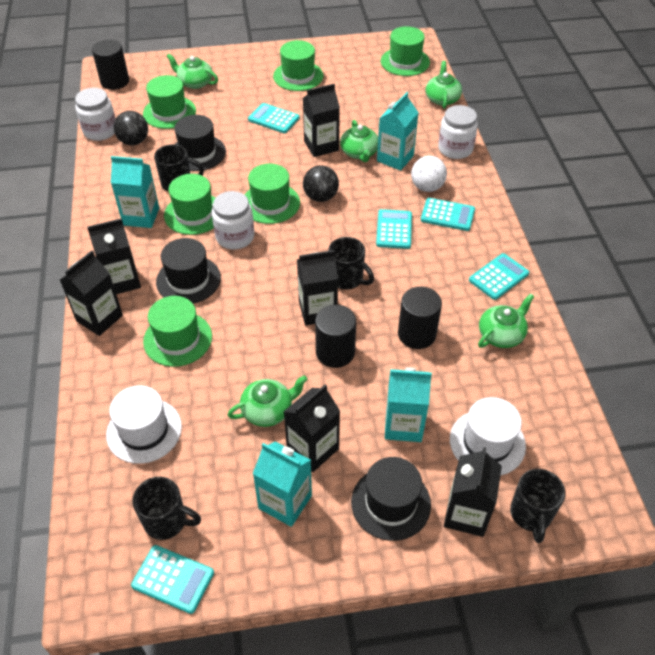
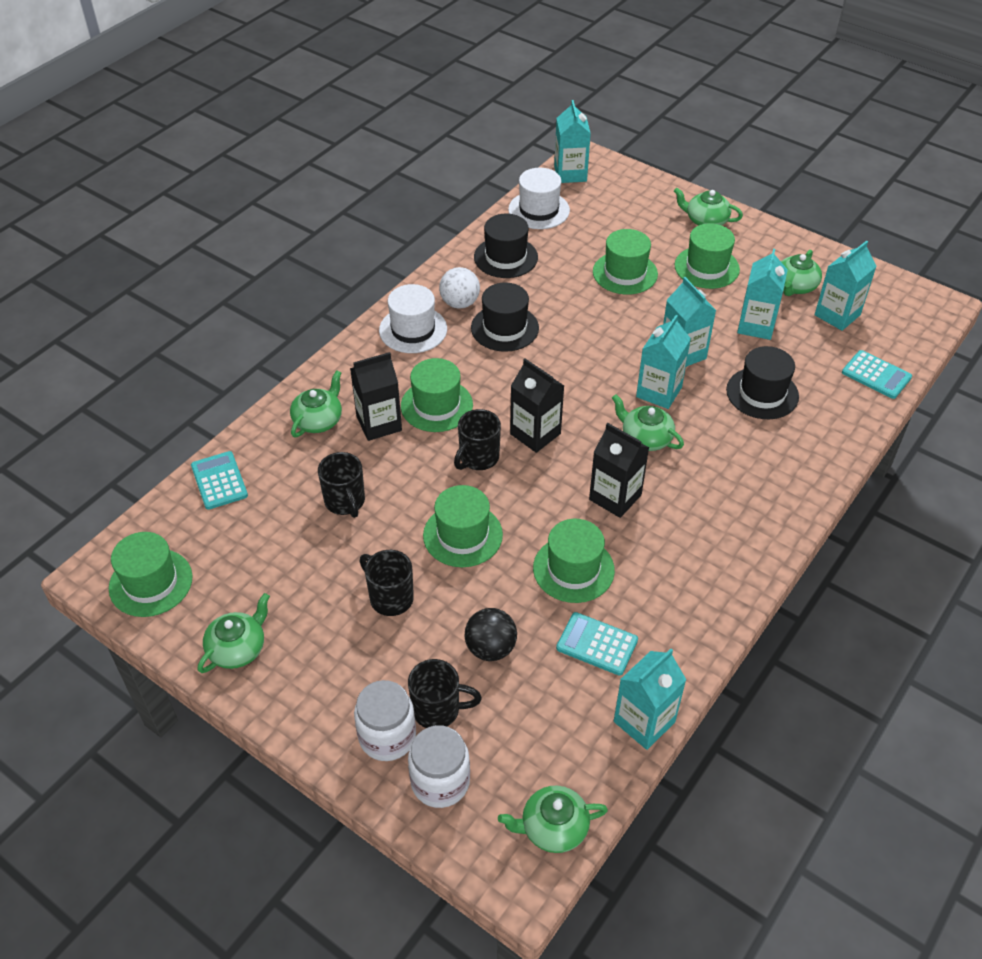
black ball: 2 -> 1
black carton: 6 -> 3
black cylinder: 3 -> 0
green teapot: 5 -> 6
turquoise calculator: 5 -> 3
turquoise carton: 4 -> 6
white jar: 3 -> 2

